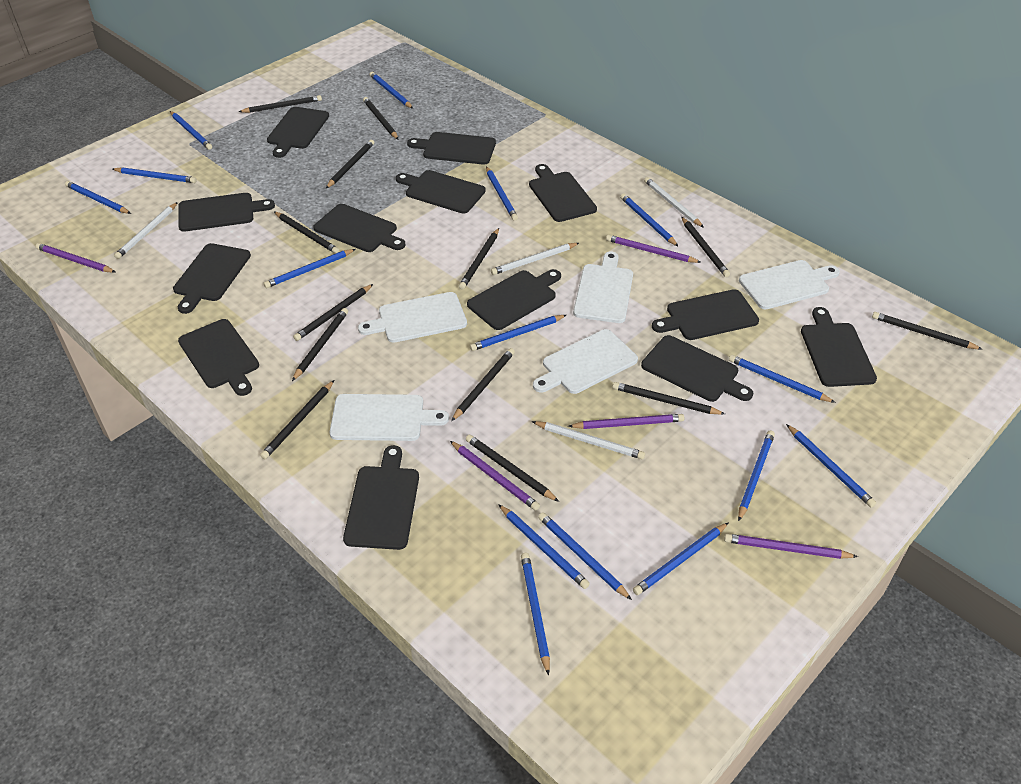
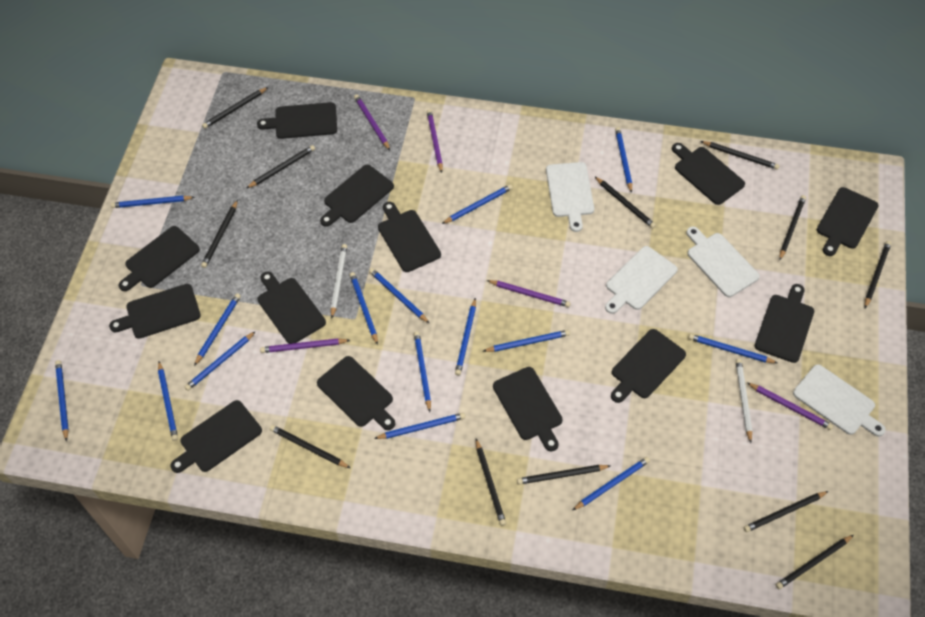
black pencil: 13 -> 12
white cutting board: 5 -> 4
white pencil: 4 -> 2

